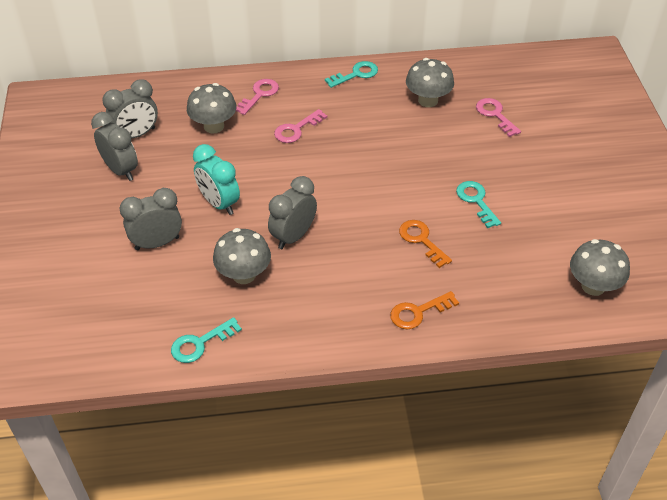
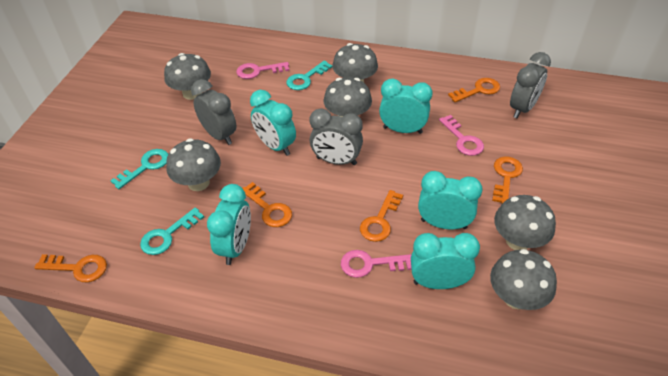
grey clock: 4 -> 3
grey mushroom: 4 -> 6
orange key: 2 -> 5
turquoise clock: 1 -> 5

